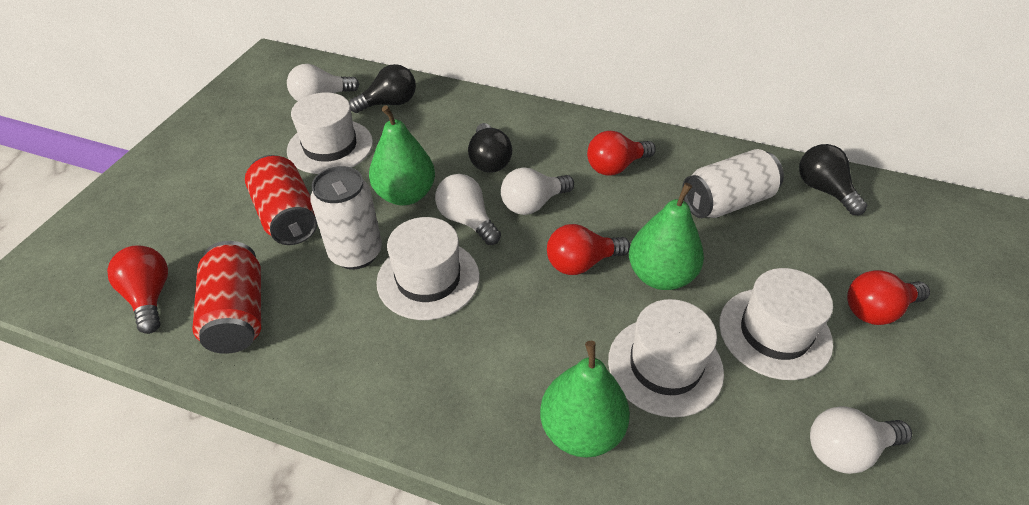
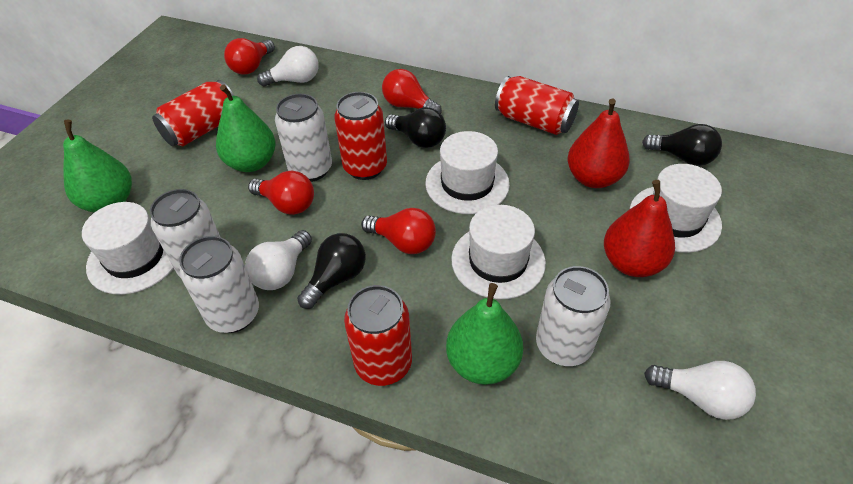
red can: 2 -> 4
red pear: 0 -> 2
white can: 2 -> 4
white light bulb: 4 -> 3

